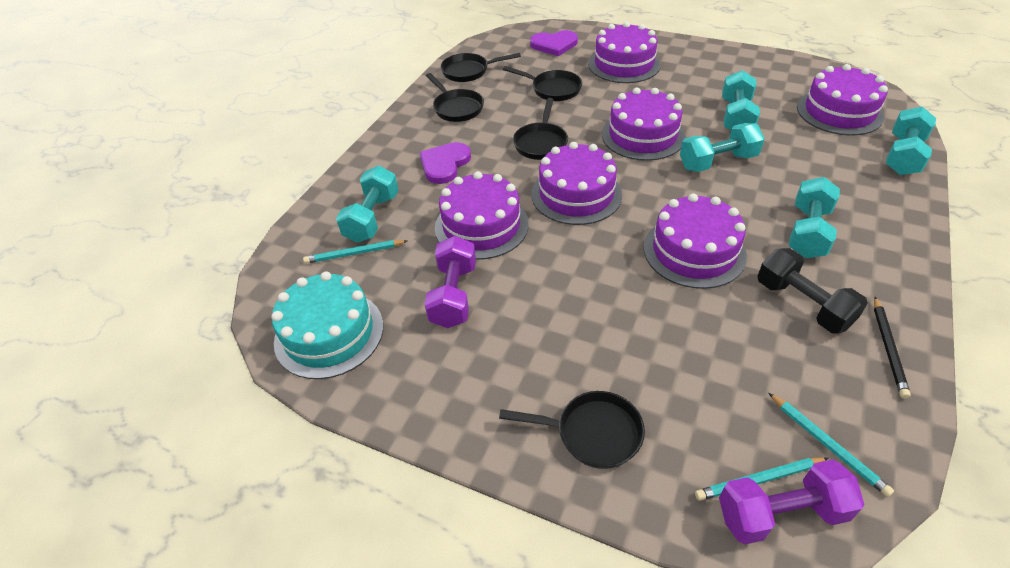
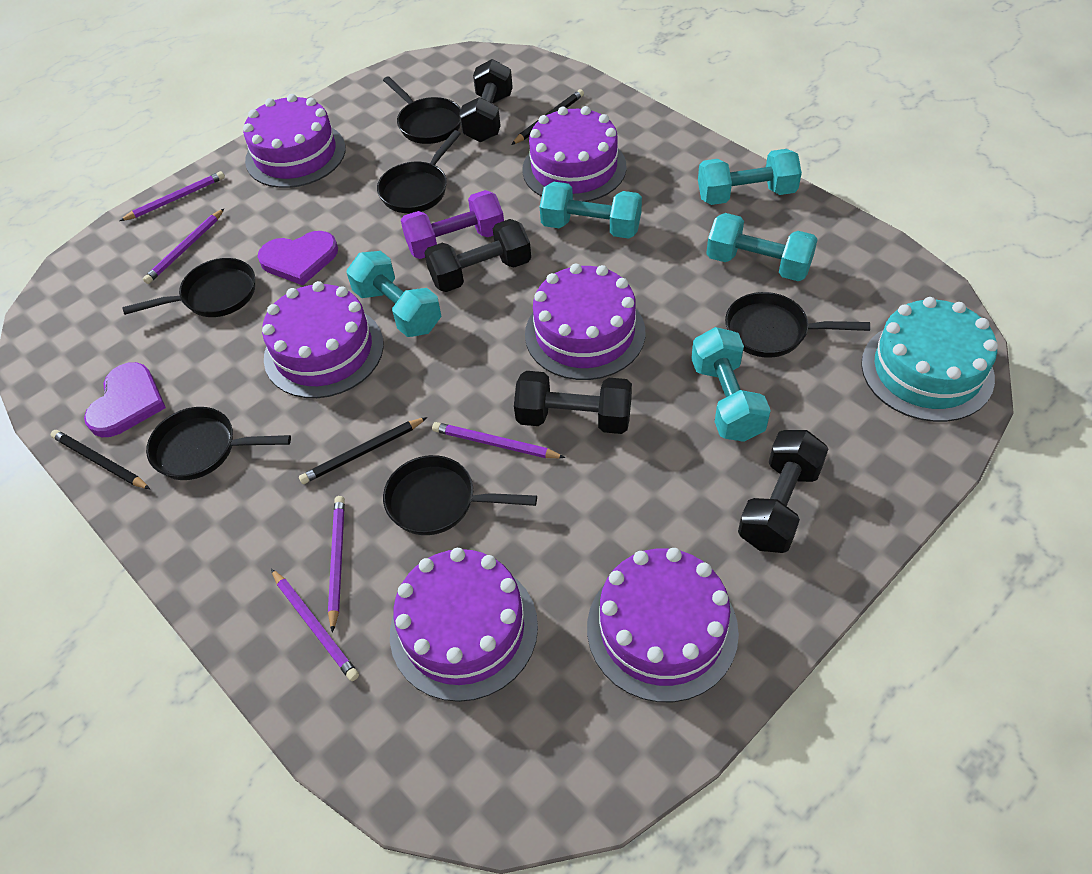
black dumbbell: 1 -> 4
black pan: 5 -> 6
black pencil: 1 -> 3
purple dumbbell: 2 -> 1
purple pencil: 0 -> 5
turquoise pencil: 3 -> 0

